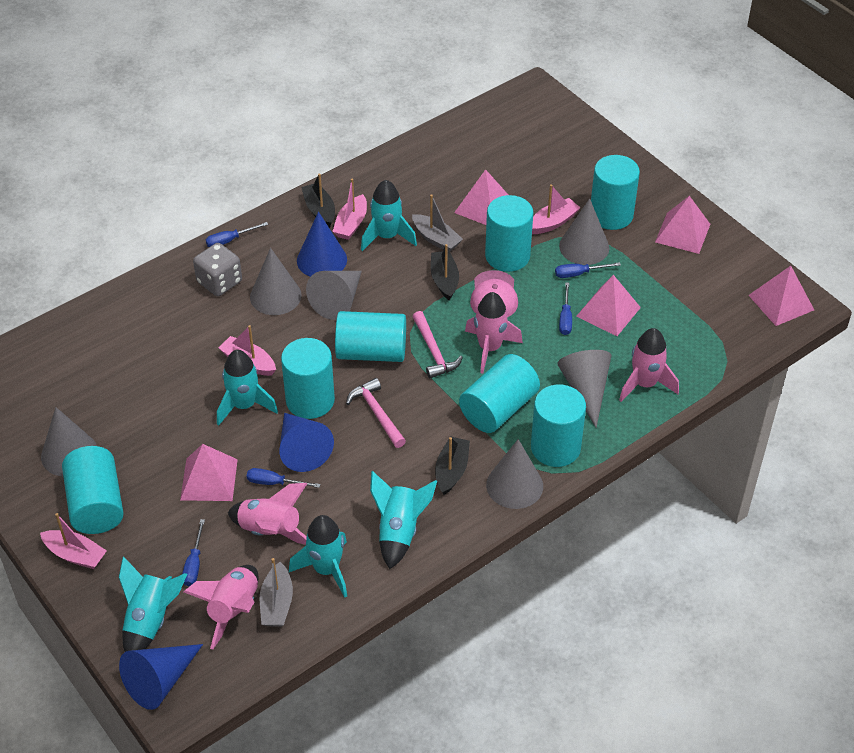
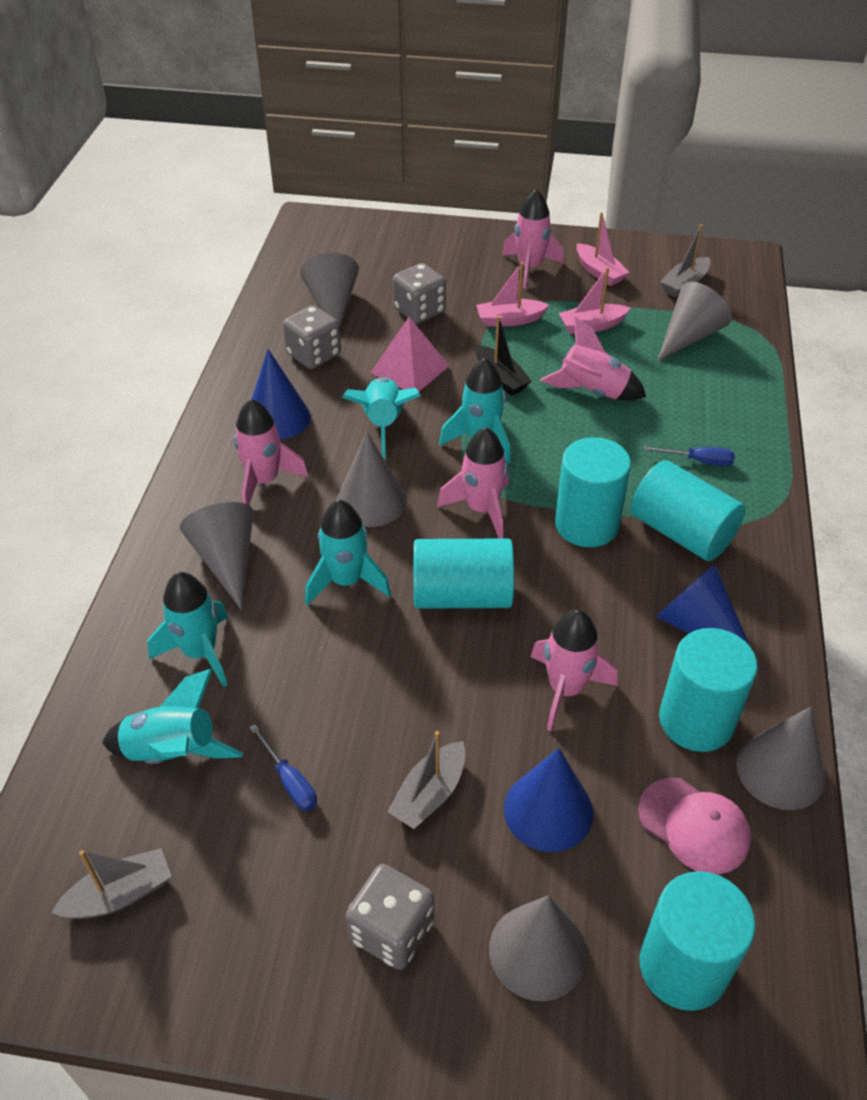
black boat: 3 -> 1
blue screwdriver: 5 -> 2
grey boat: 2 -> 3
grey dice: 1 -> 3
pink boat: 4 -> 3
pink hammer: 2 -> 0
pink pyramid: 5 -> 1
pink rocket: 4 -> 5
turquoise cylinder: 7 -> 5

